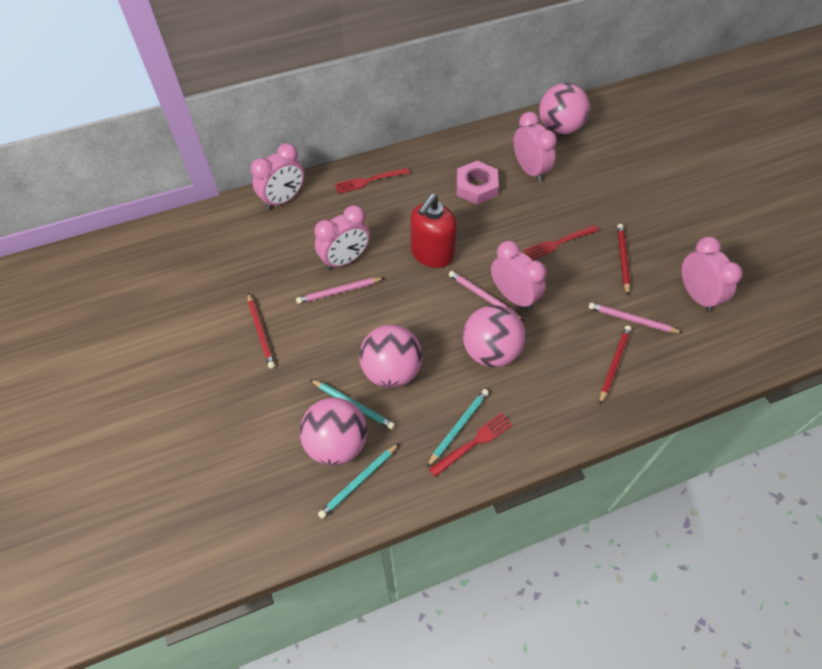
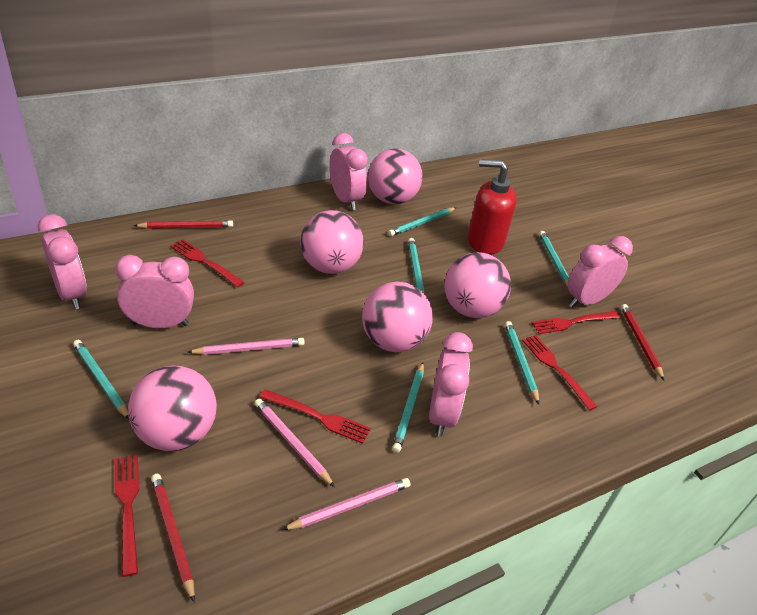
pink ball: 4 -> 5
pink nut: 1 -> 0
red fork: 3 -> 5
turquoise pencil: 3 -> 6

